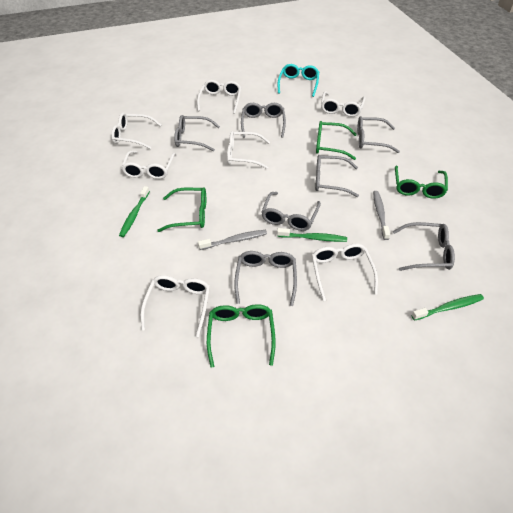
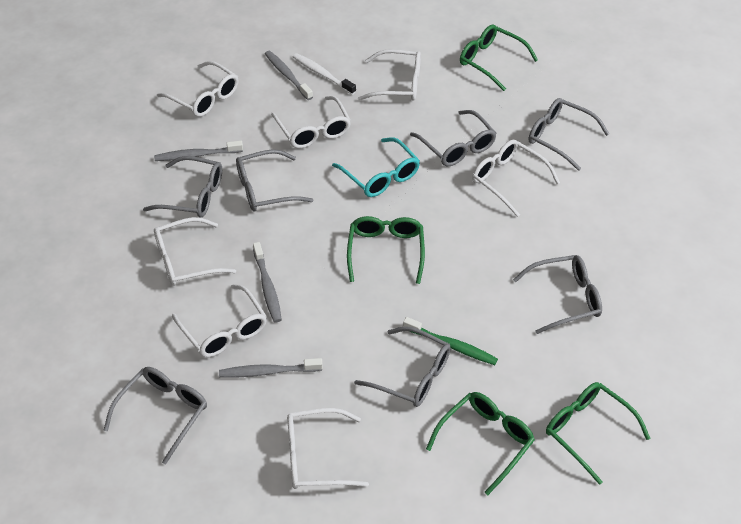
green toothbrush: 3 -> 1
grey toothbrush: 2 -> 4
white toothbrush: 0 -> 1

